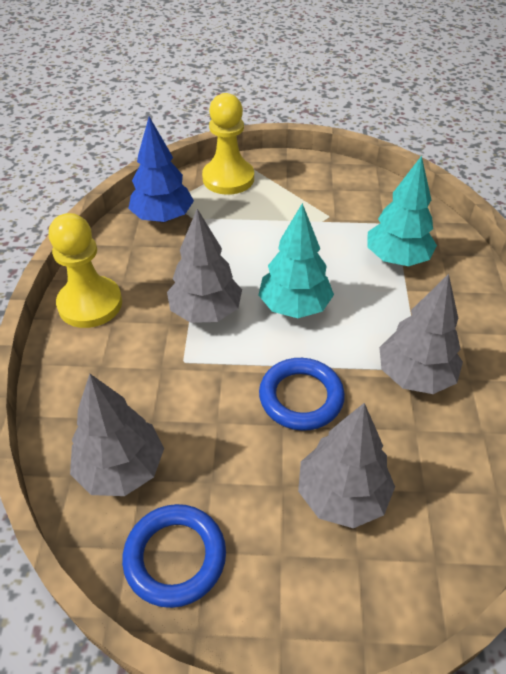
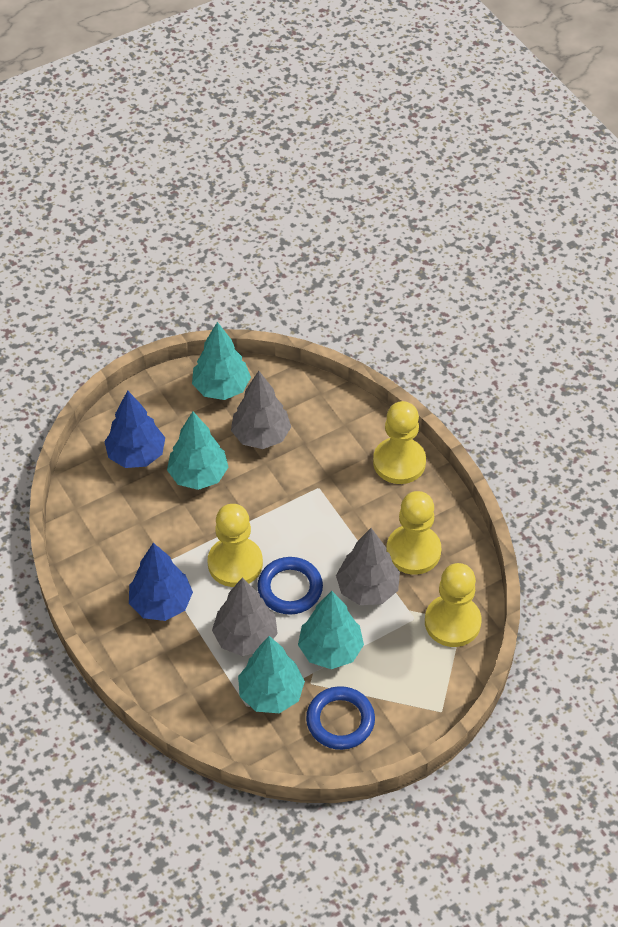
blue tree: 1 -> 2
grey tree: 4 -> 3
turquoise tree: 2 -> 4
yellow pawn: 2 -> 4

